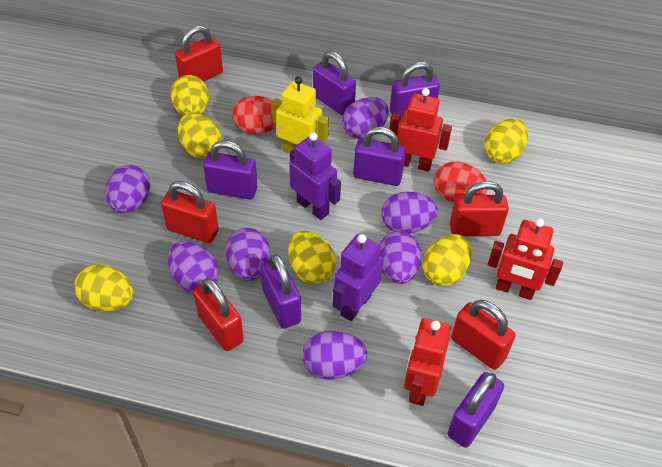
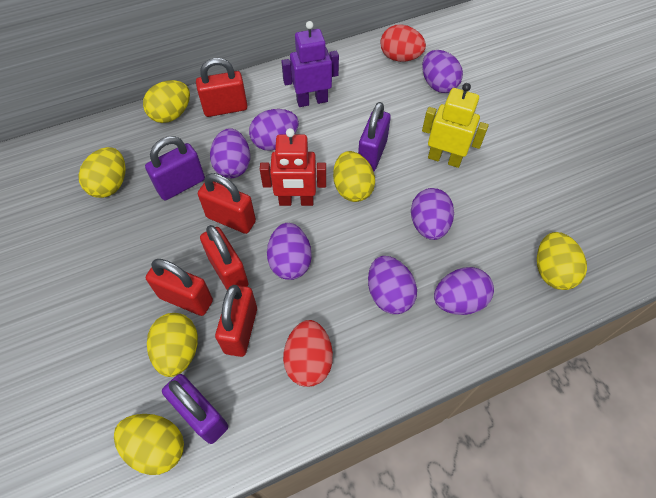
purple padlock: 6 -> 3
purple robot: 2 -> 1
red robot: 3 -> 1

